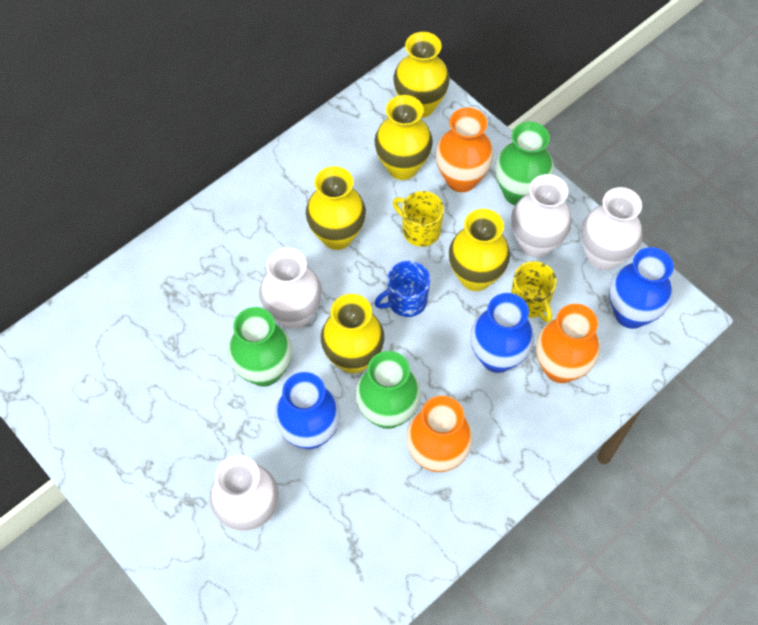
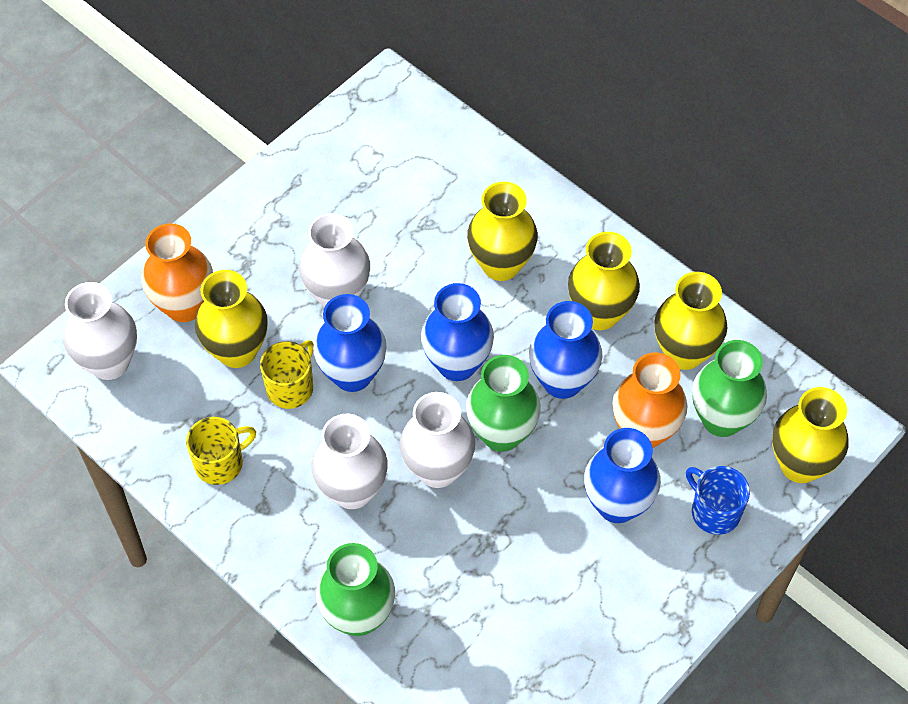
blue vase: 3 -> 4
orange vase: 3 -> 2

